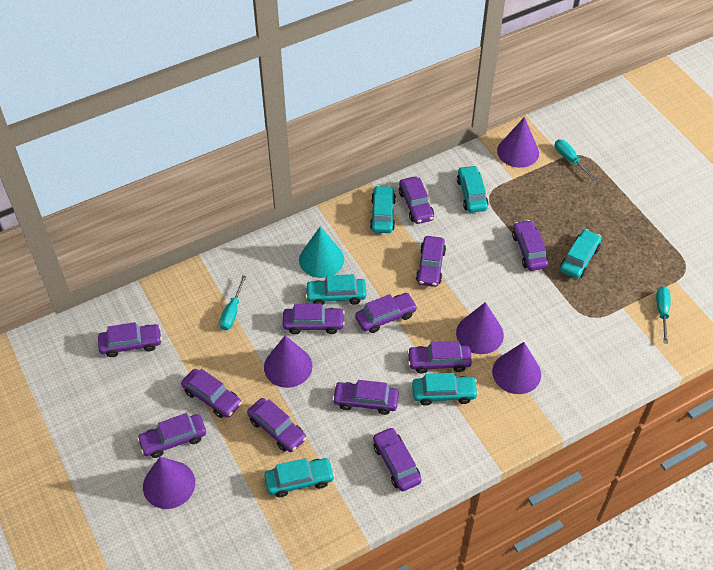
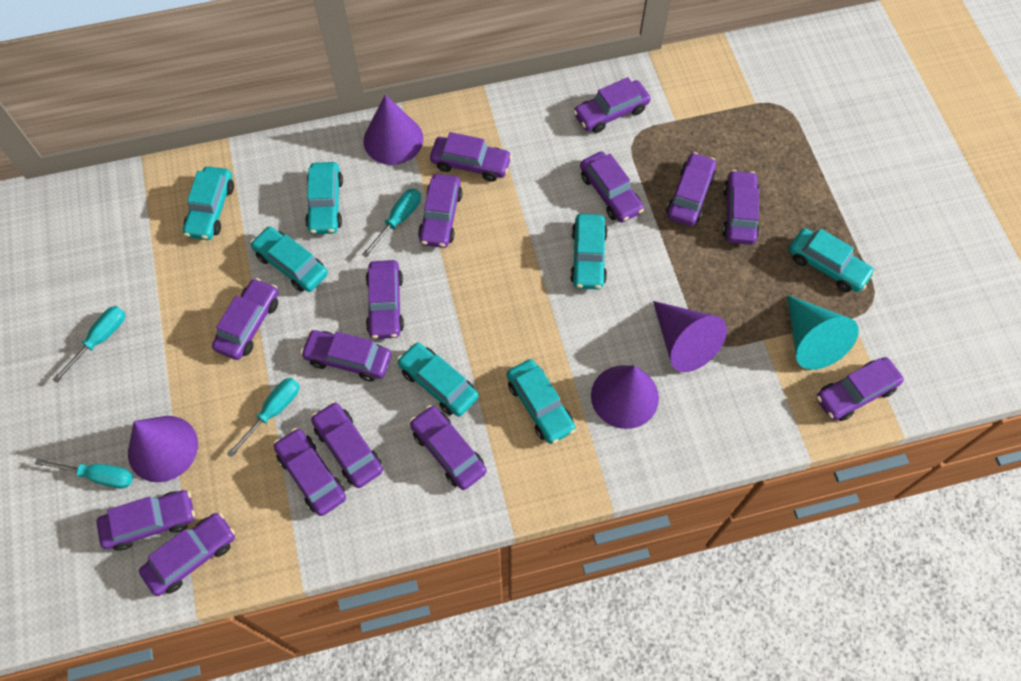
purple car: 12 -> 15
purple cone: 5 -> 4
turquoise car: 6 -> 7
turquoise screwdriver: 3 -> 4

